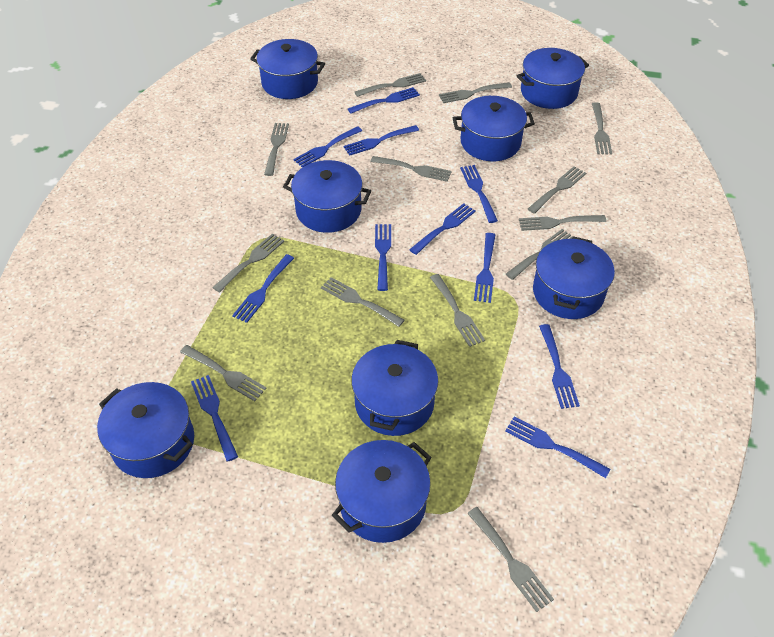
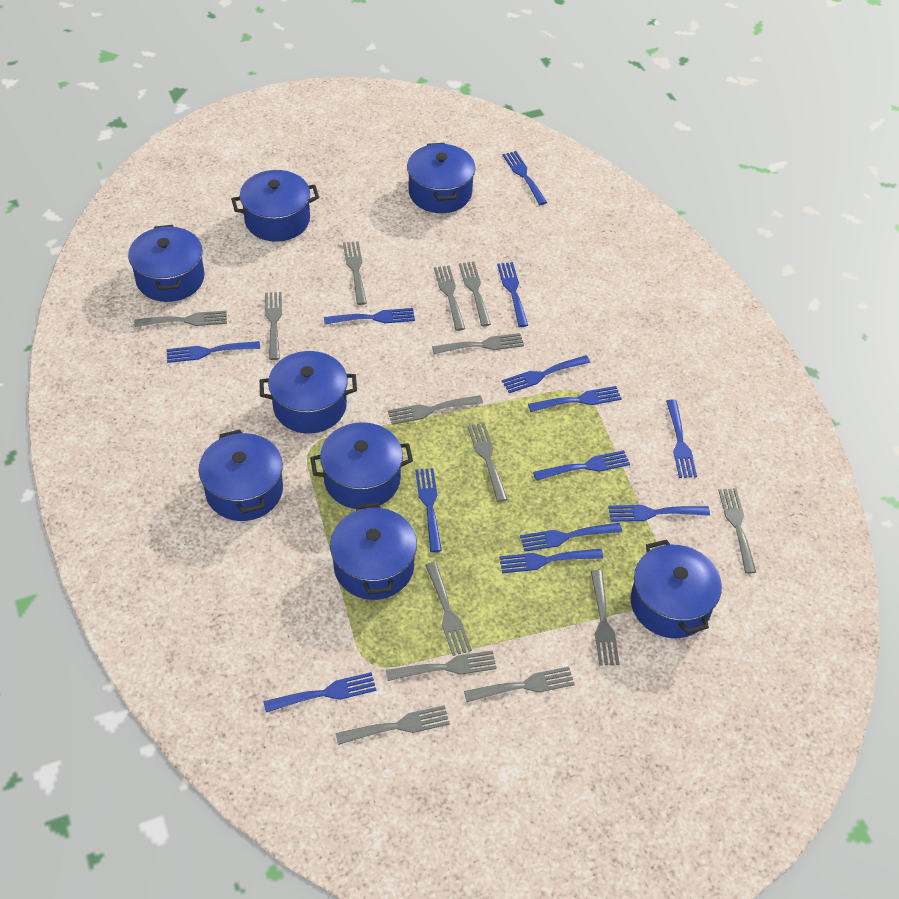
blue fork: 11 -> 13
grey fork: 13 -> 14

